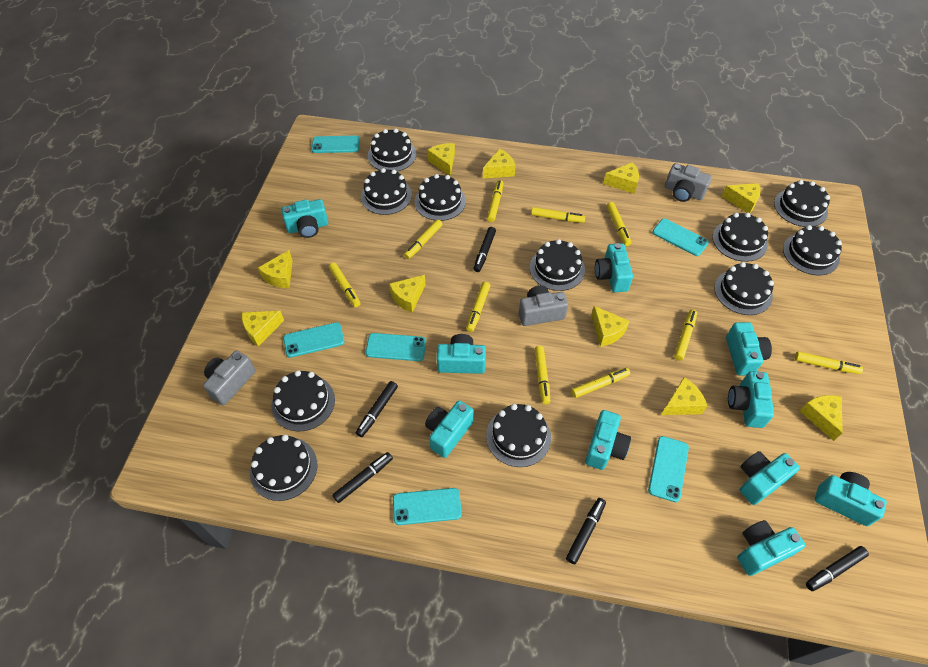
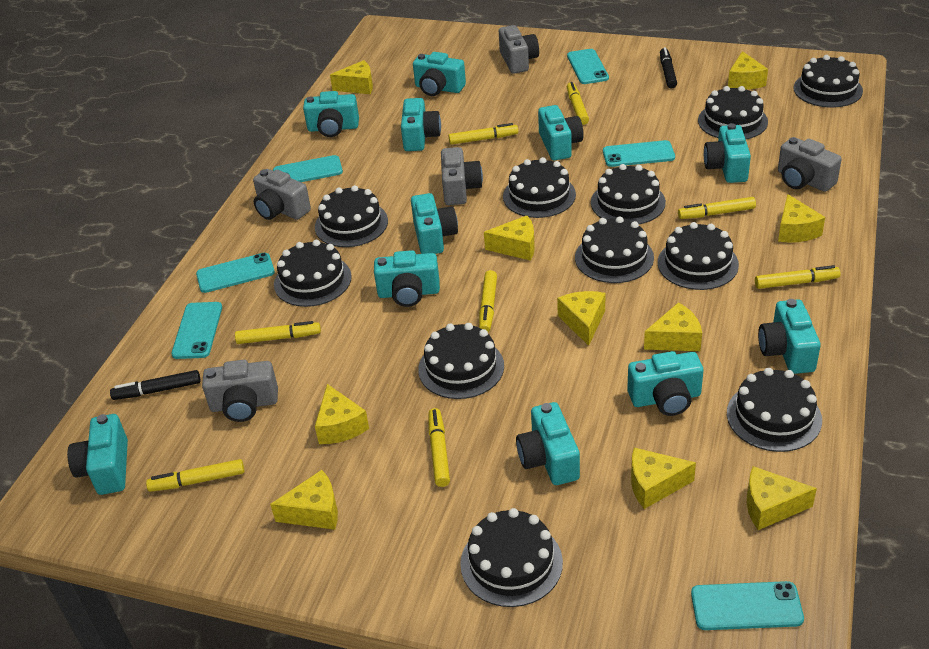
black marker: 5 -> 2
grey camera: 3 -> 5
turquoise camera: 10 -> 11
yellow marker: 10 -> 8

